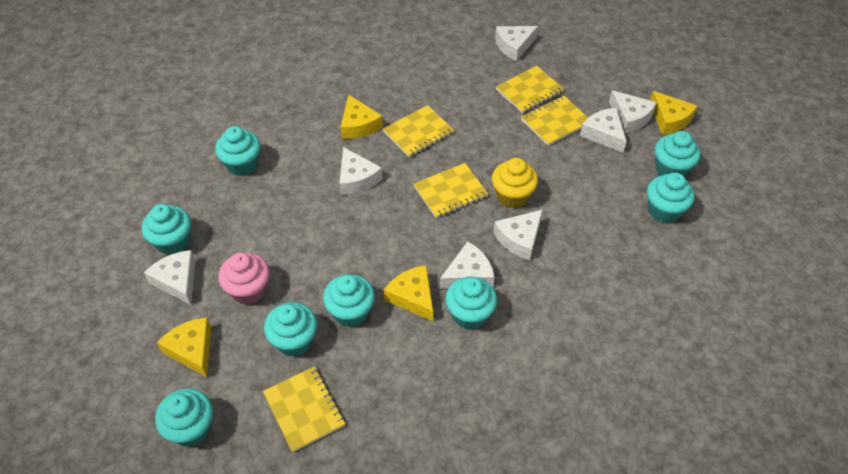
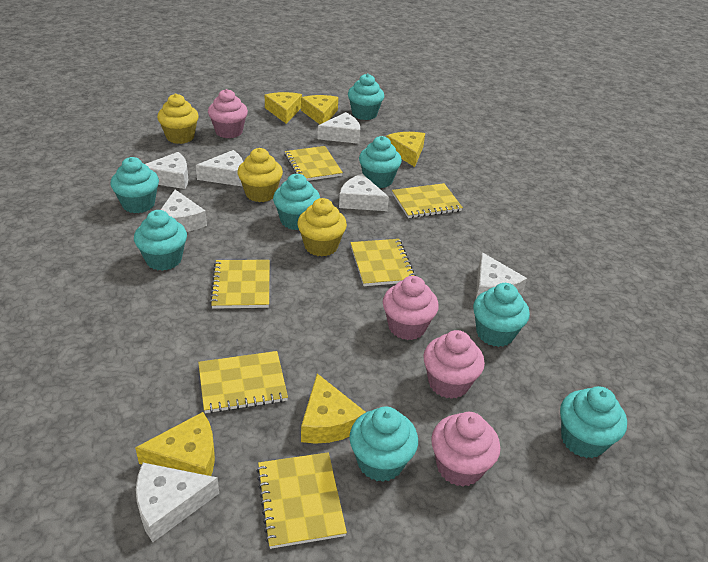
pink cupcake: 1 -> 4
yellow cheese: 4 -> 5
yellow cupcake: 1 -> 3
yellow notebook: 5 -> 6

